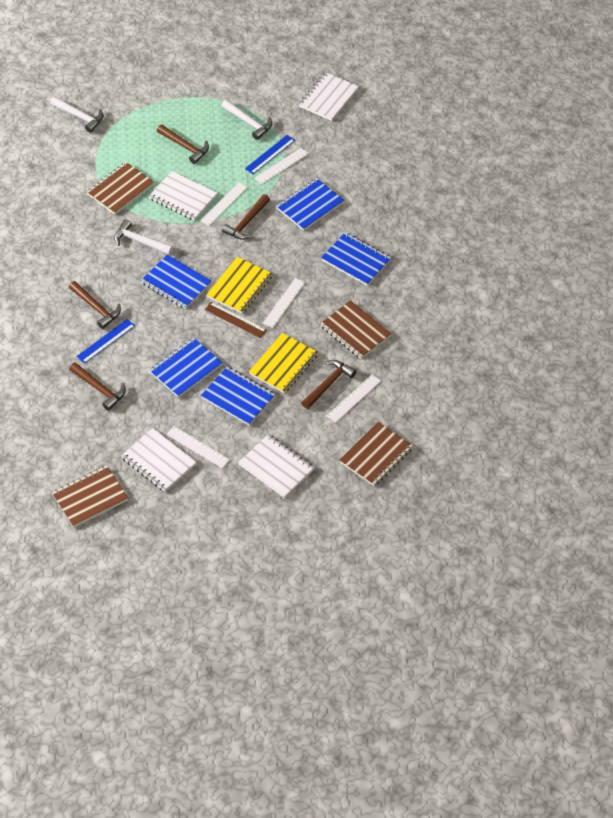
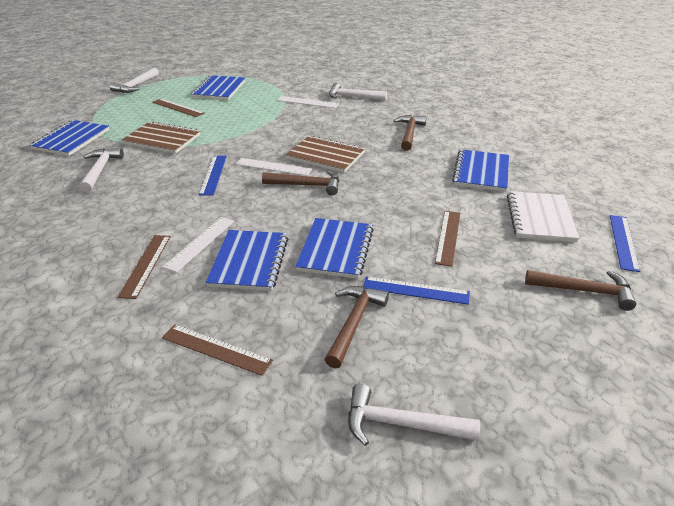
blue ruler: 2 -> 3
brown hammer: 5 -> 4
brown notebook: 4 -> 2
brown ruler: 1 -> 4
white hammer: 3 -> 4
white notebook: 4 -> 1
white ruler: 5 -> 3
yellow notebook: 2 -> 0

